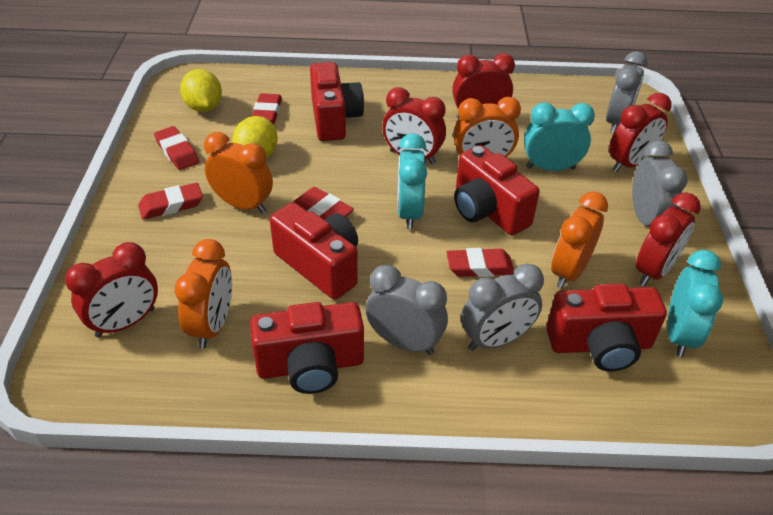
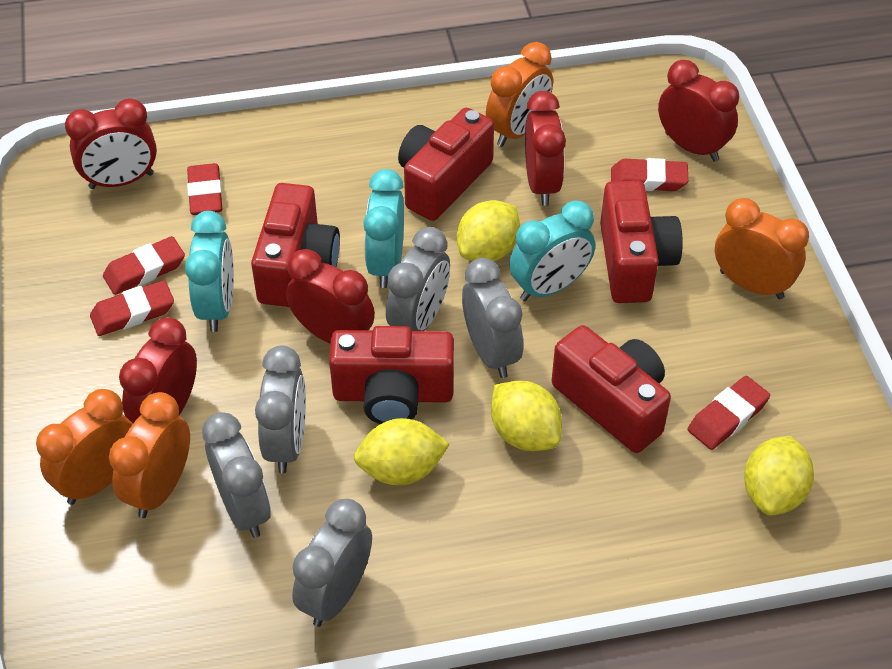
grey clock: 4 -> 5
yellow lemon: 2 -> 4

